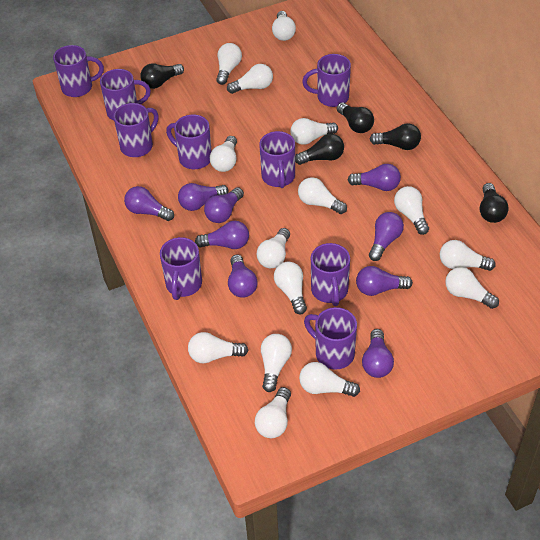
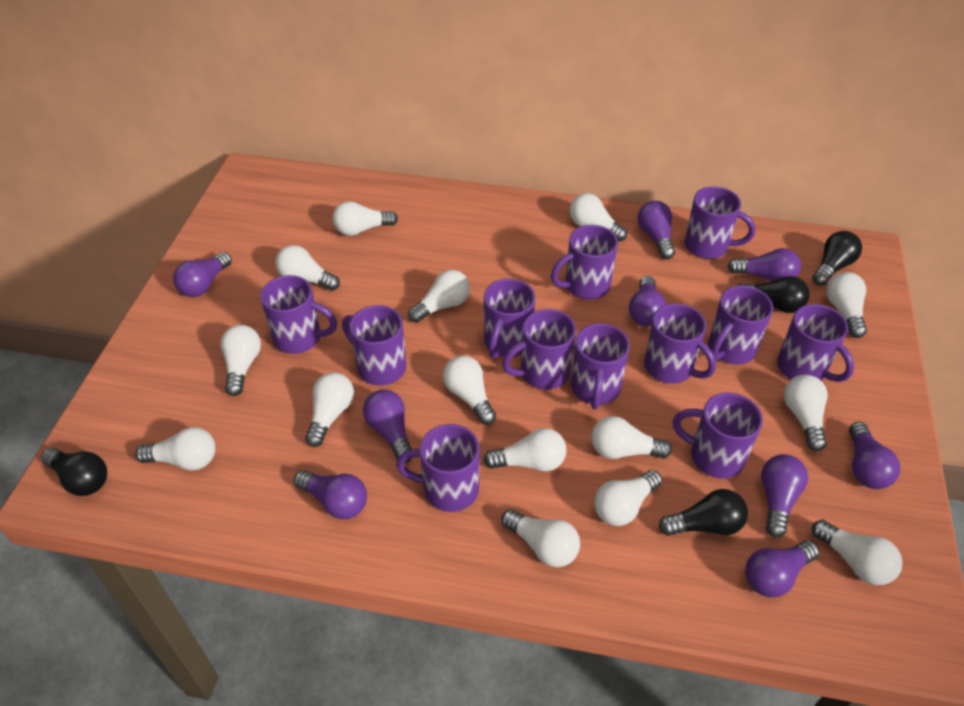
black light bulb: 5 -> 4
purple mug: 9 -> 12

